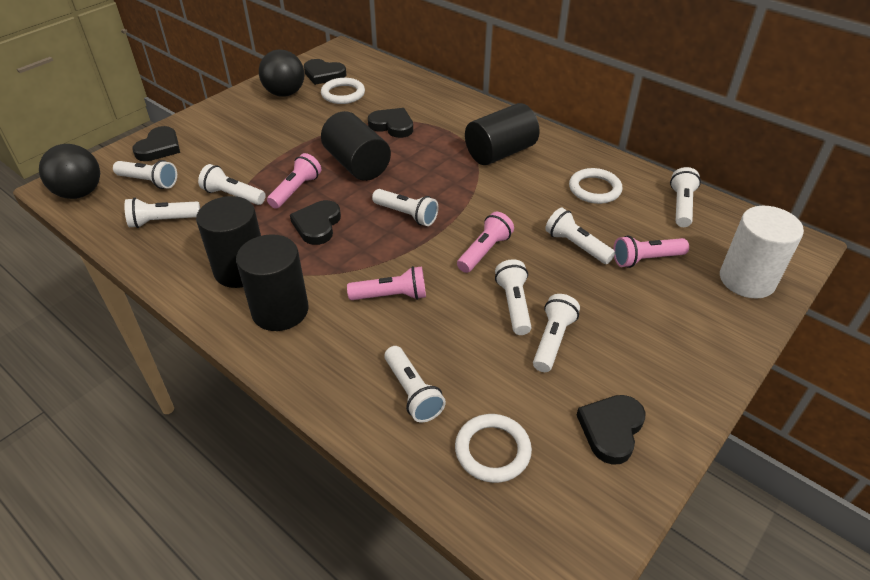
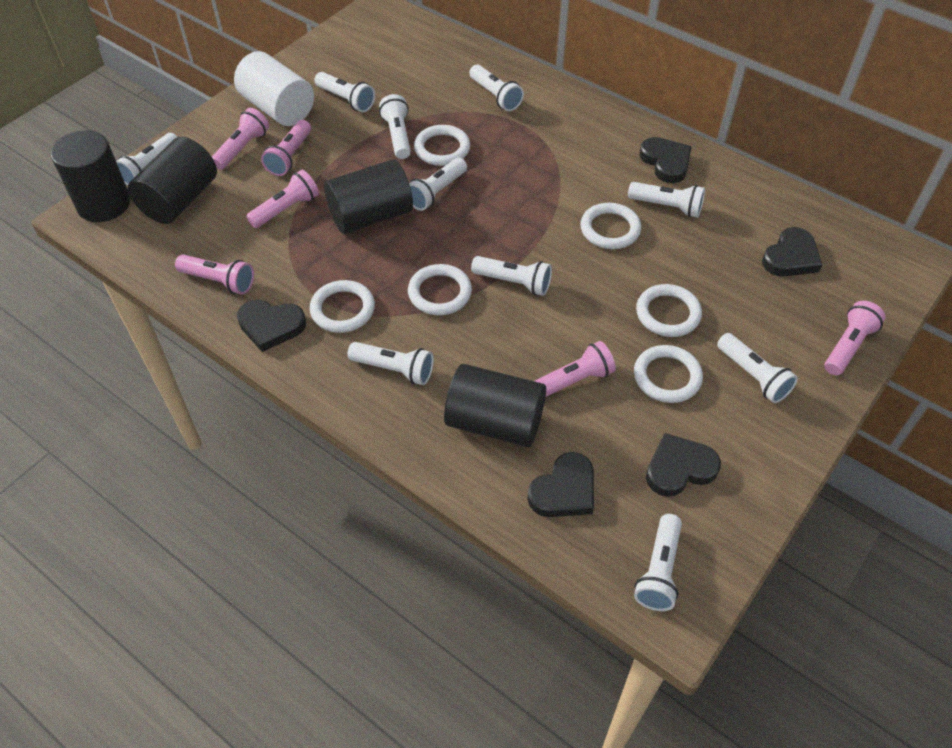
black ball: 2 -> 0
pink flashlight: 4 -> 6
white flashlight: 9 -> 10
white ring: 3 -> 6

